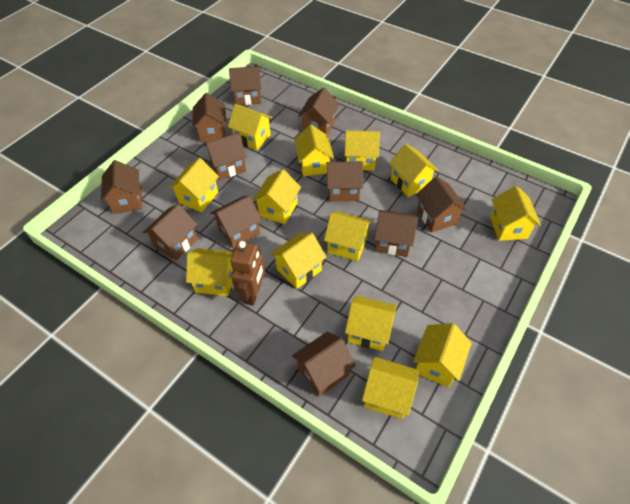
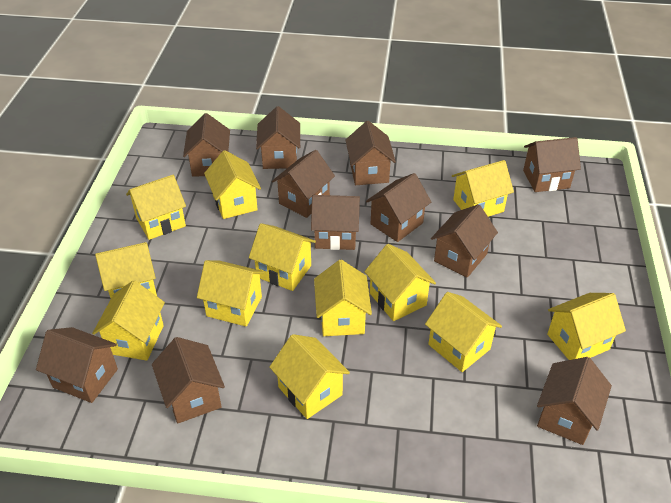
brown robot: 1 -> 0
yellow house: 13 -> 12

